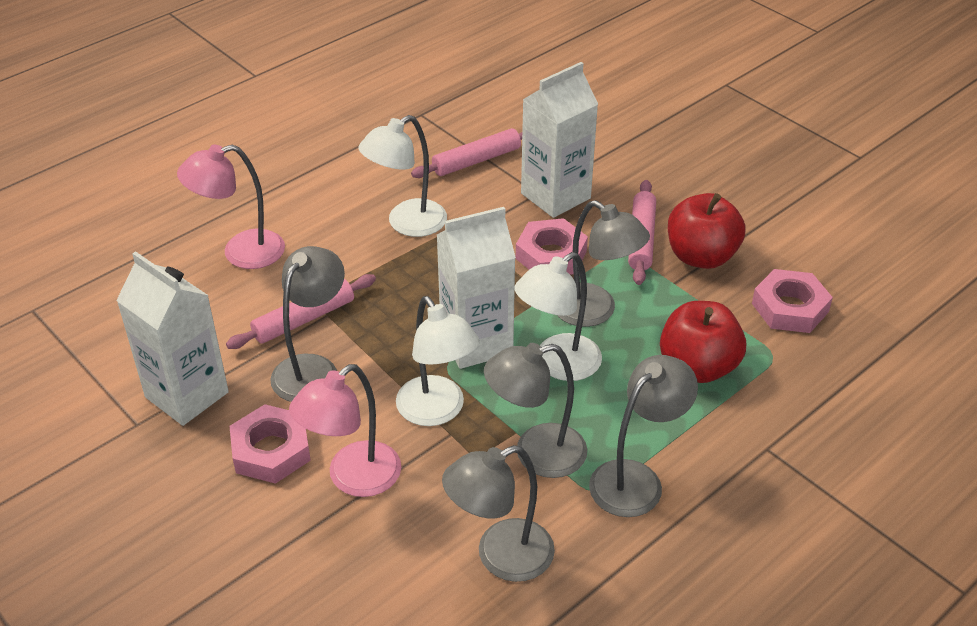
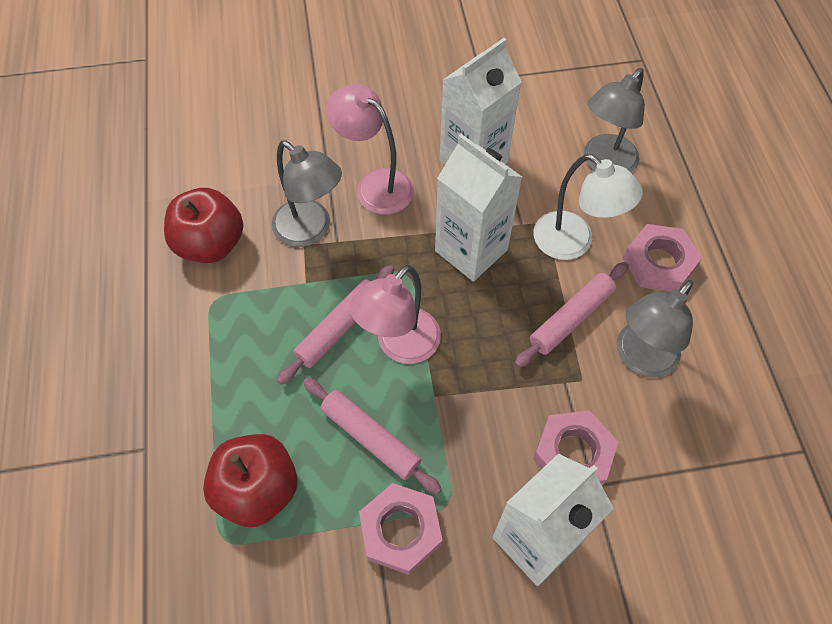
grey lamp: 5 -> 3
white lamp: 3 -> 1

